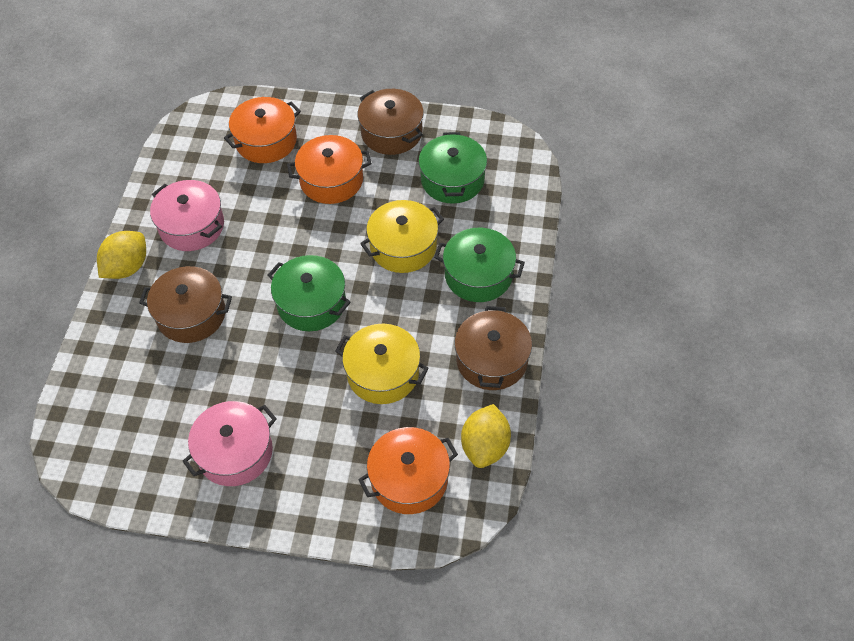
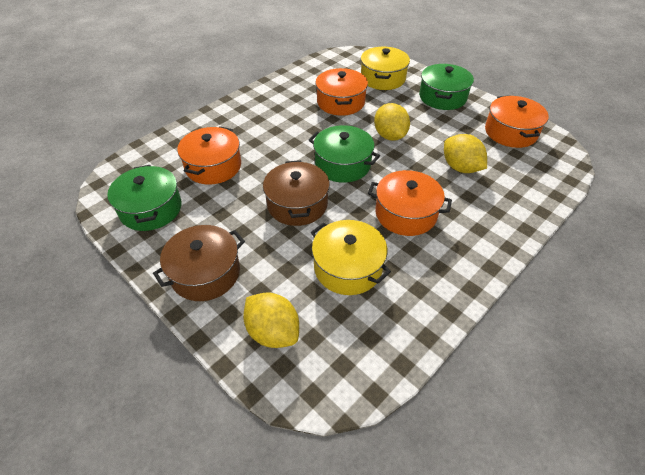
brown pot: 3 -> 2
orange pot: 3 -> 4
pink pot: 2 -> 0
yellow lemon: 2 -> 3

